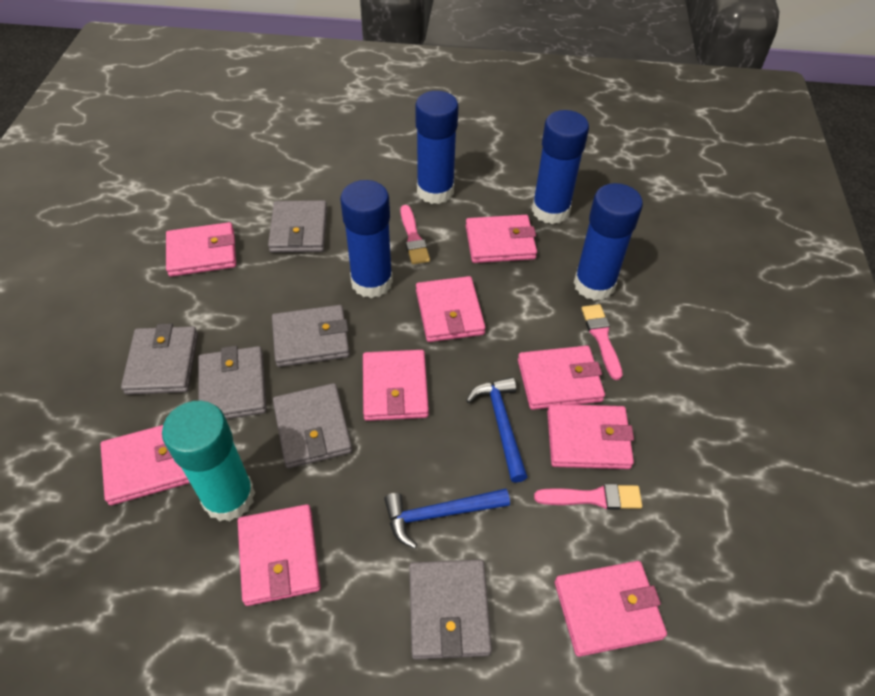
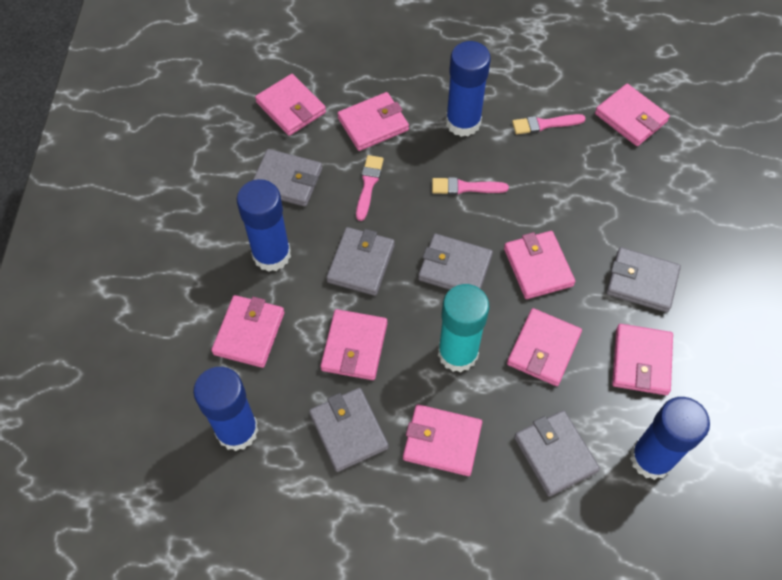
blue hammer: 2 -> 0

